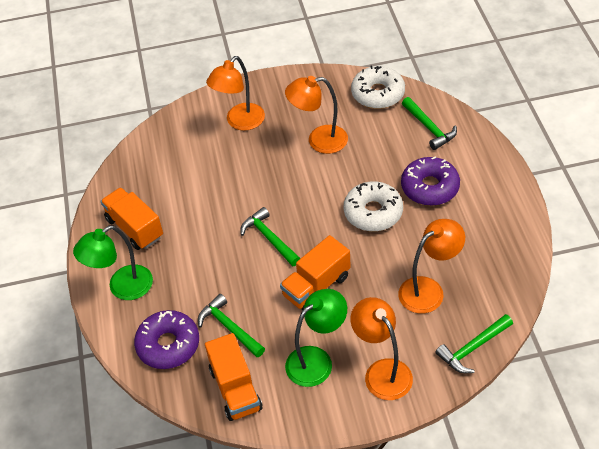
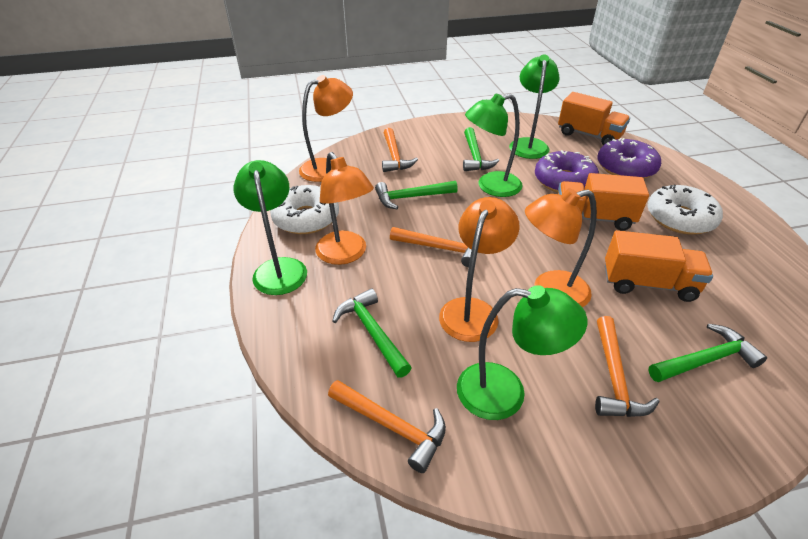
green lamp: 2 -> 4
orange hammer: 0 -> 4

